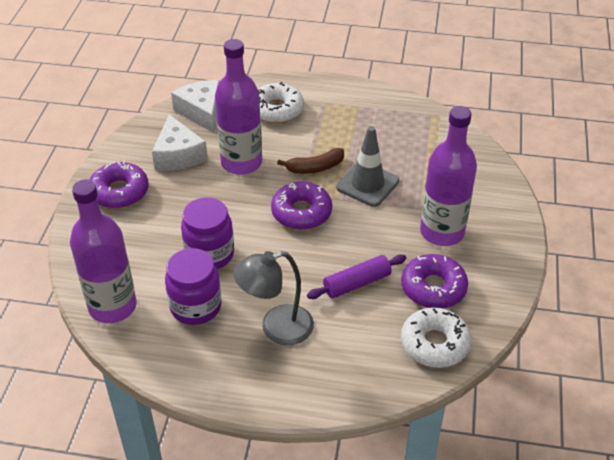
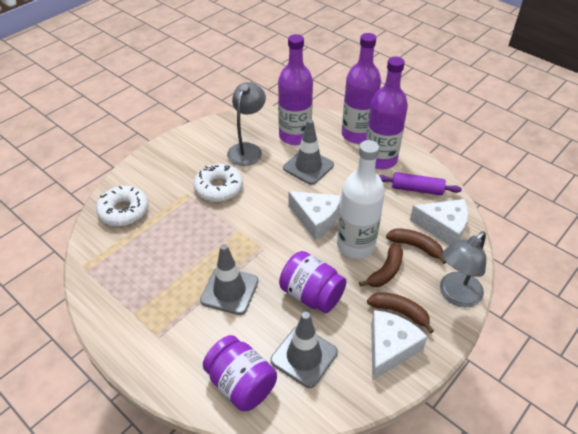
brown banana: 1 -> 3
grey lamp: 1 -> 2
grey traffic cone: 1 -> 3
purple donut: 3 -> 0
white bottle: 0 -> 1
white cheese: 2 -> 3

